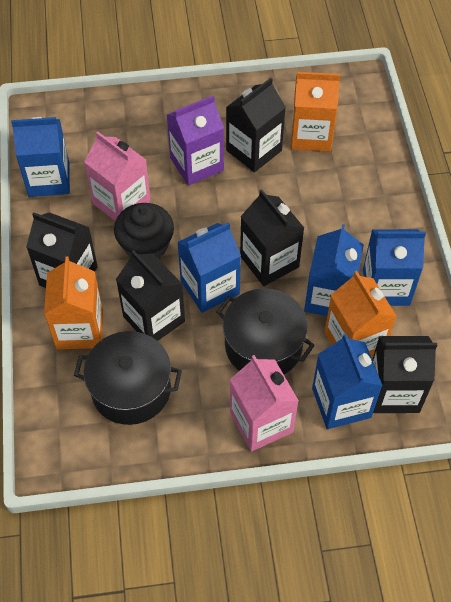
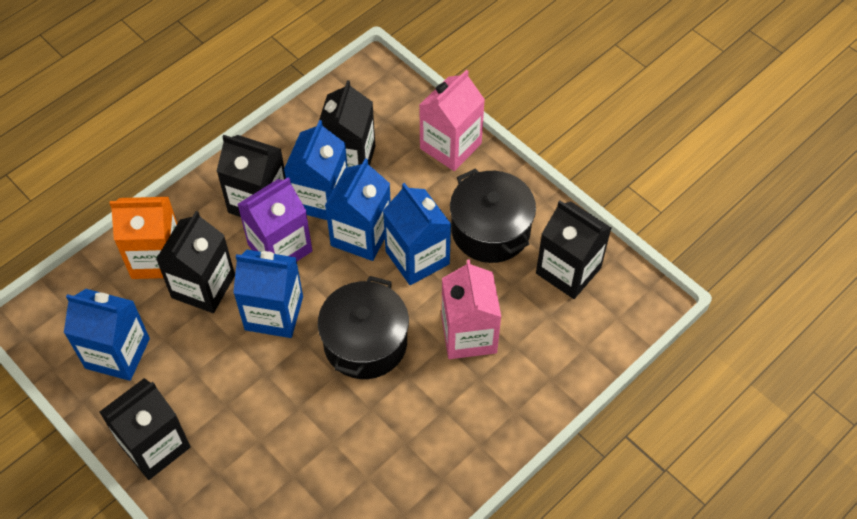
black cupcake: 1 -> 0
orange carton: 3 -> 1

